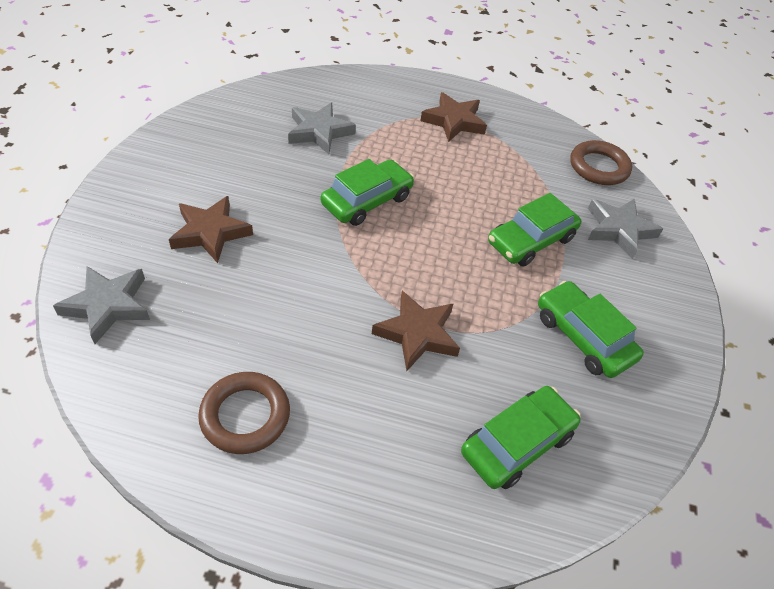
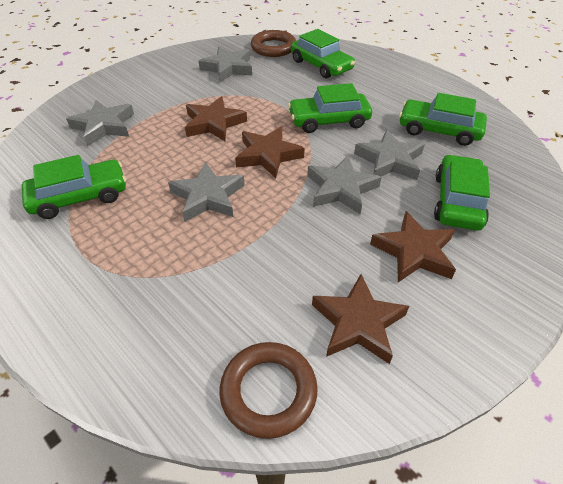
brown star: 3 -> 4
green car: 4 -> 5
grey star: 3 -> 5

